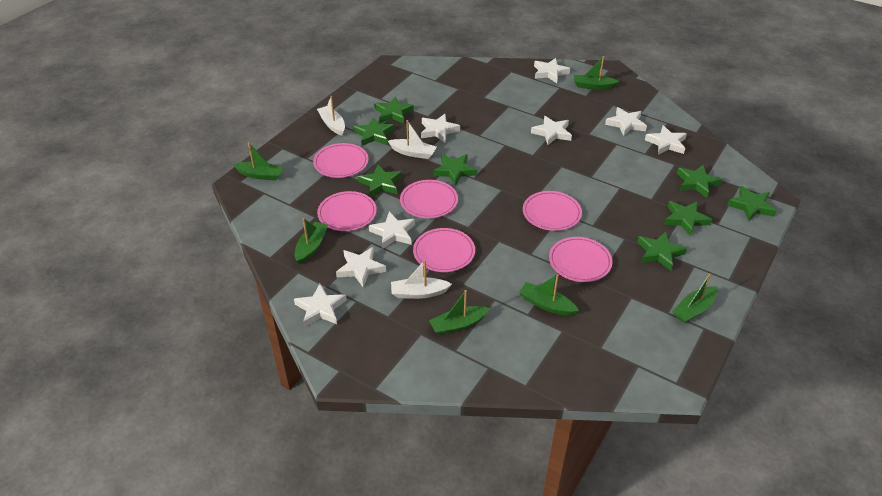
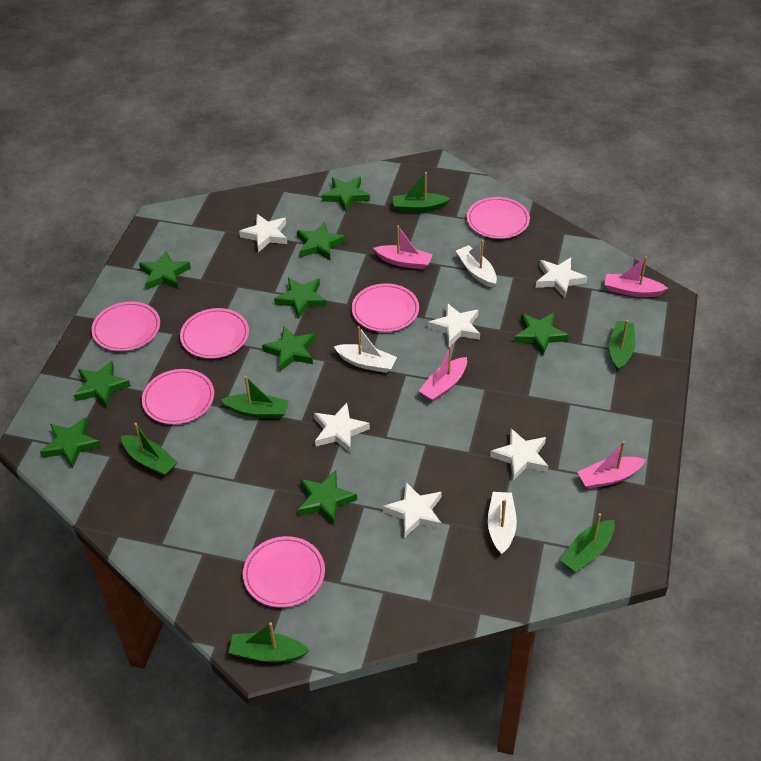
green star: 8 -> 9
pink boat: 0 -> 4
white star: 8 -> 6

